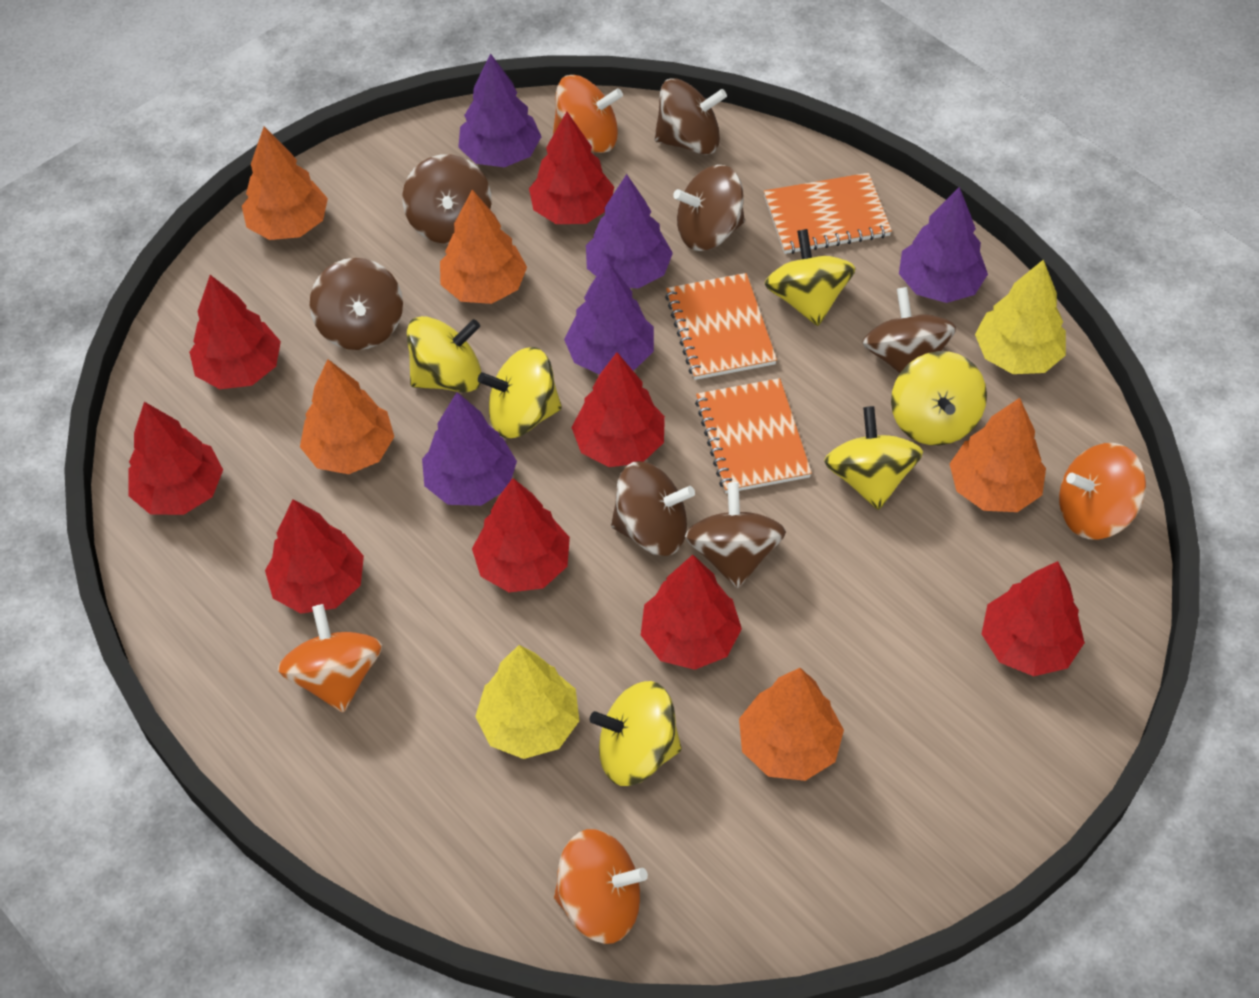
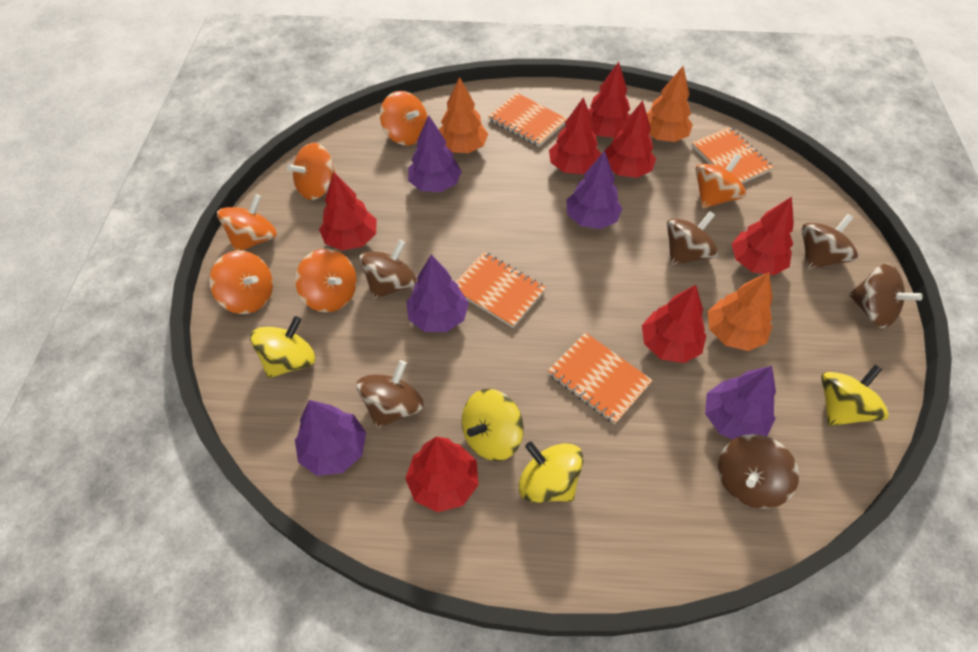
brown spinning top: 7 -> 6
orange notebook: 3 -> 4
orange spinning top: 4 -> 6
orange tree: 5 -> 3
red tree: 8 -> 7
yellow spinning top: 6 -> 4
yellow tree: 2 -> 0

